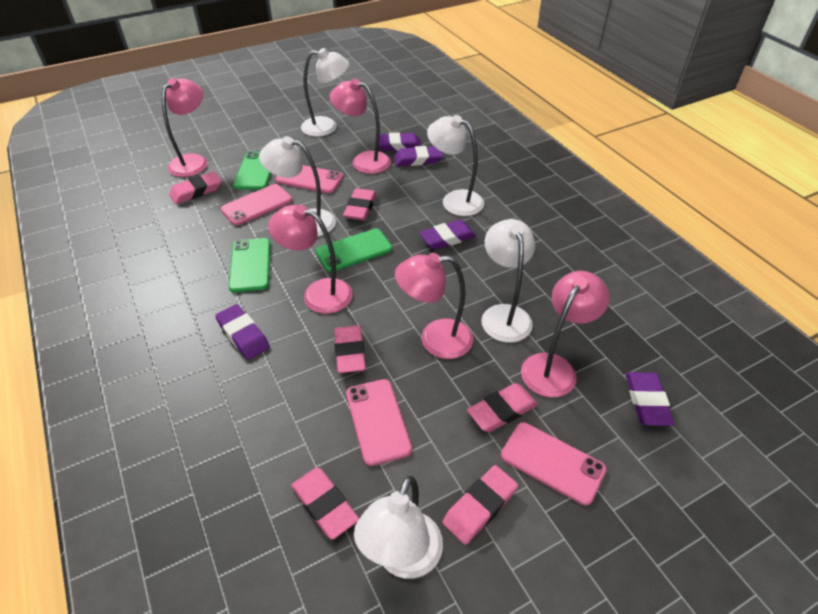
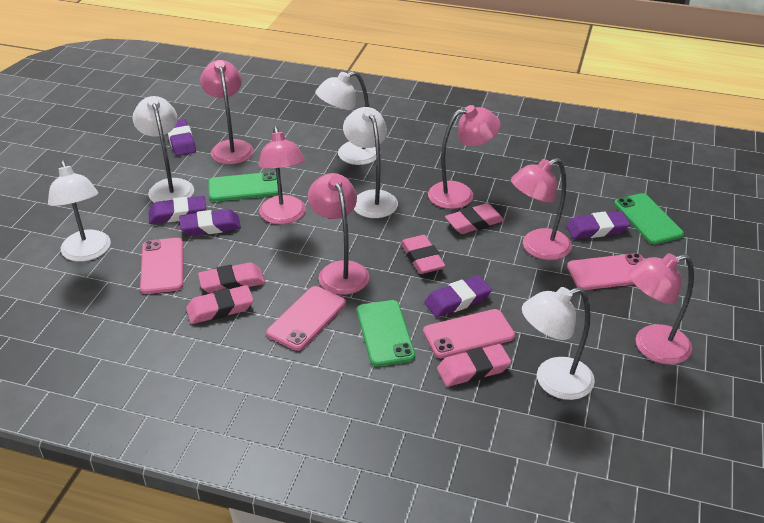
pink eraser: 6 -> 5
pink lamp: 5 -> 6

